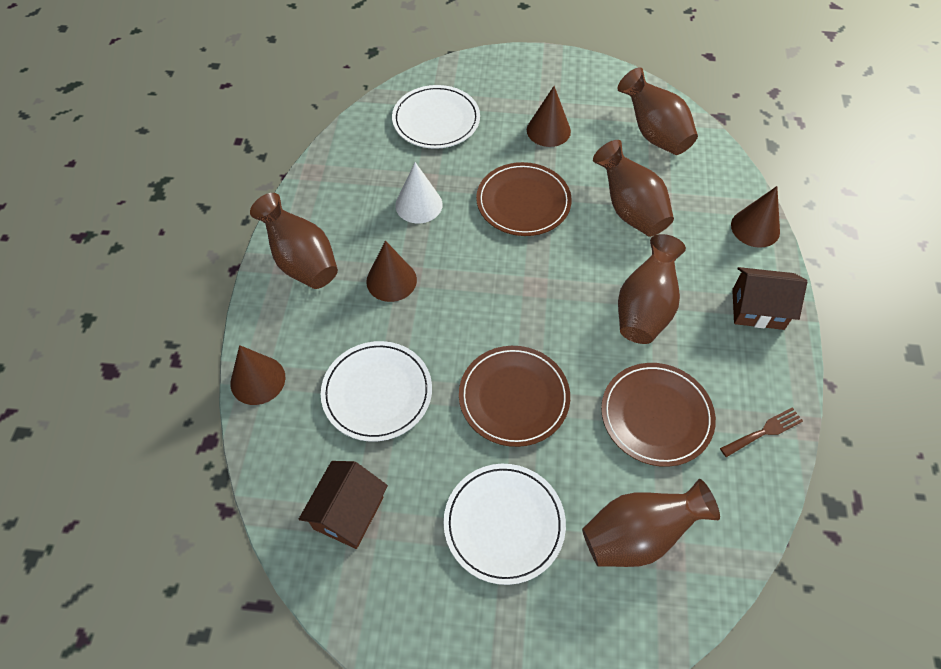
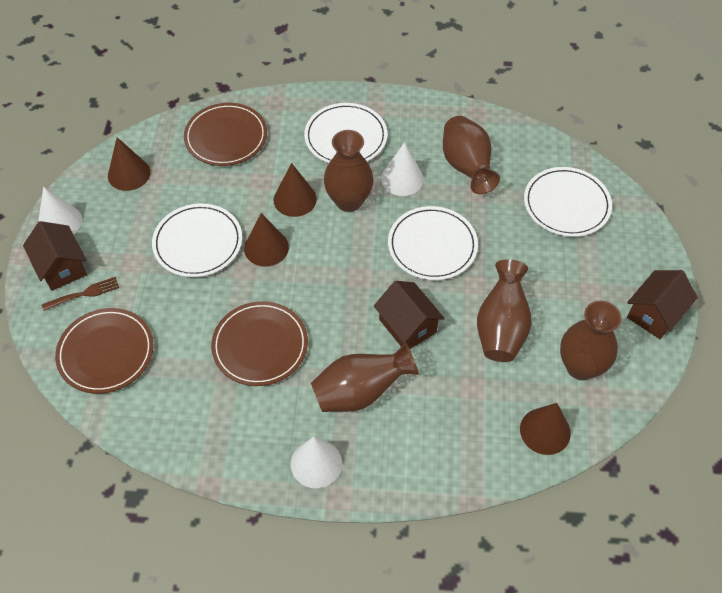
brown house: 2 -> 3
white cone: 1 -> 3
white plate: 3 -> 4

